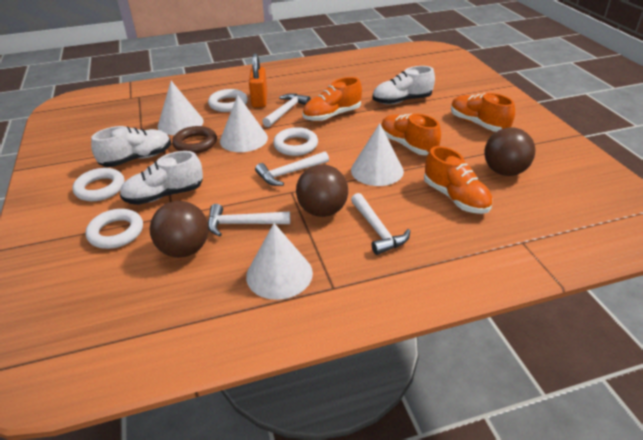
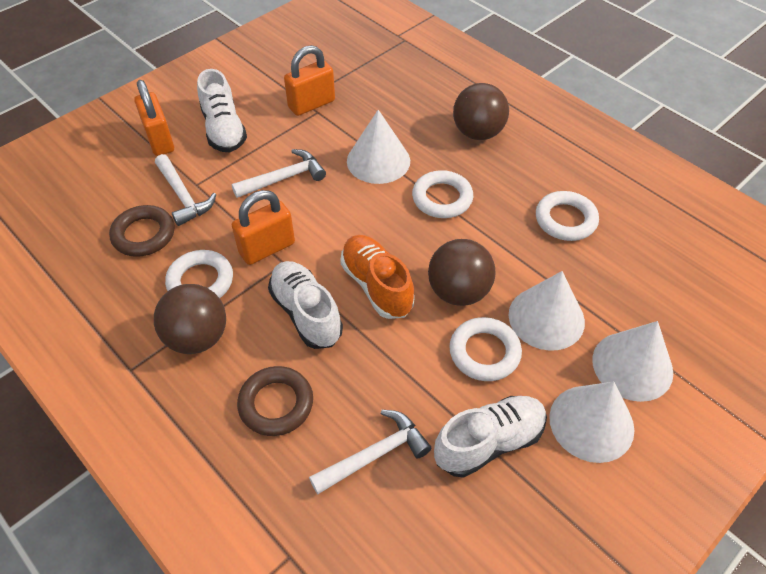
brown ring: 1 -> 2
orange padlock: 1 -> 3
orange shoe: 4 -> 1
white hammer: 4 -> 3

